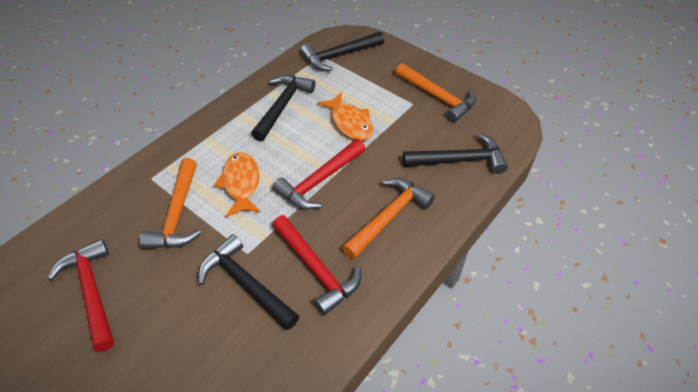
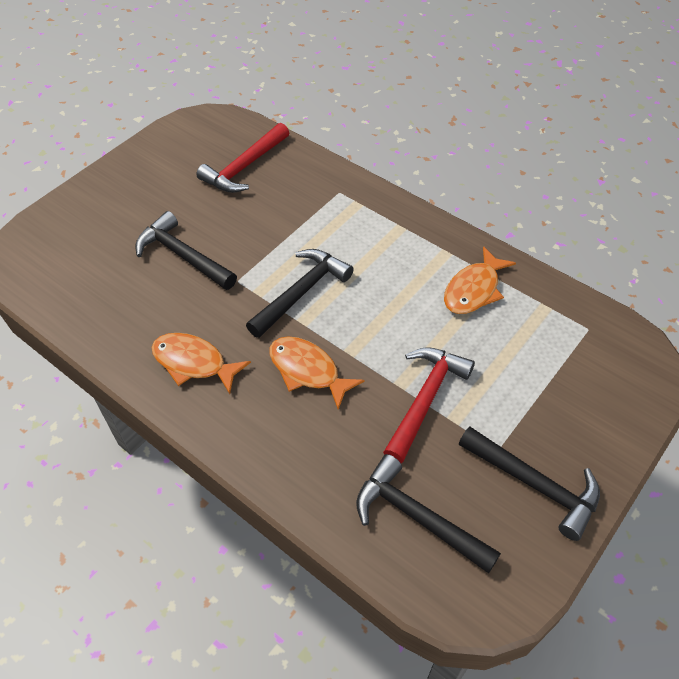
orange fish: 2 -> 3
orange hammer: 3 -> 0
red hammer: 3 -> 2

